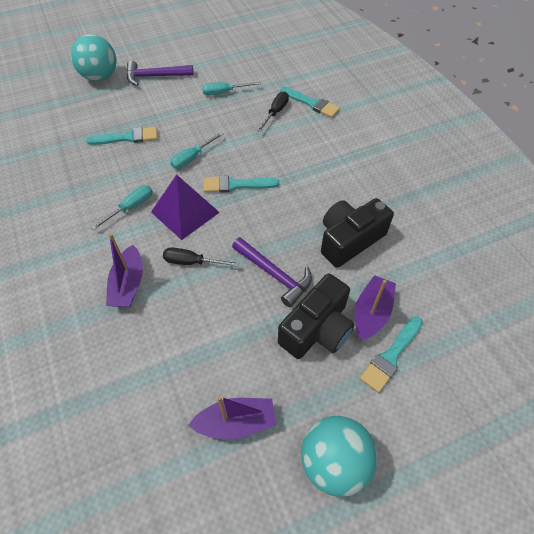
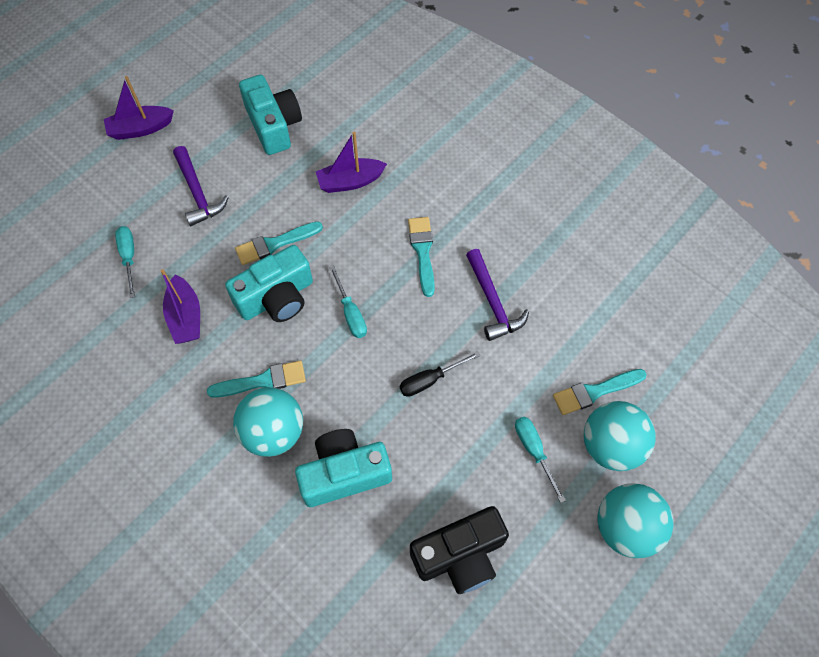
black camera: 2 -> 1
black screwdriver: 2 -> 1
purple pyramid: 1 -> 0
turquoise ball: 2 -> 3
turquoise camera: 0 -> 3

